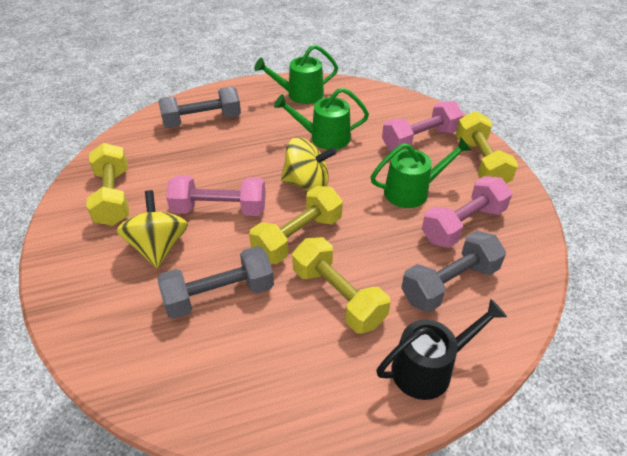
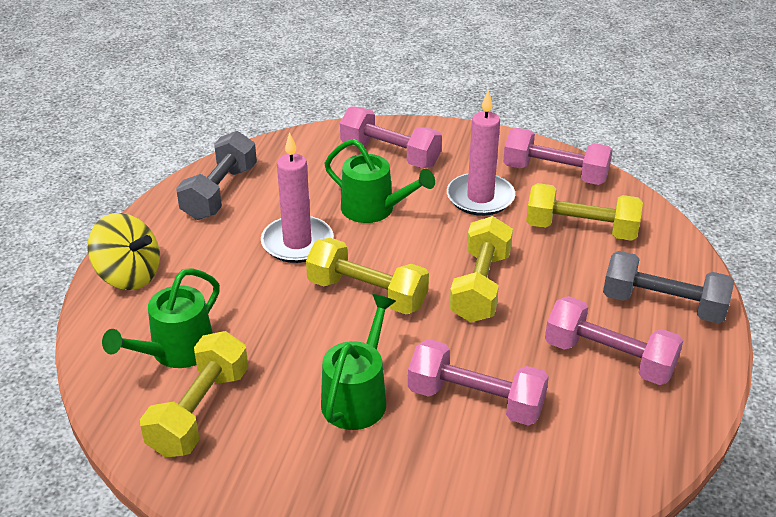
black watering can: 1 -> 0
grey dumbbell: 3 -> 2
pink candle: 0 -> 2
pink dumbbell: 3 -> 4
yellow spinning top: 2 -> 1

